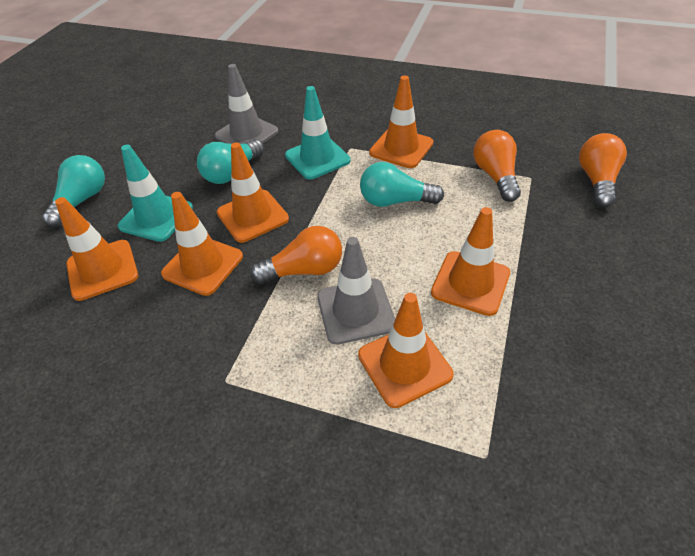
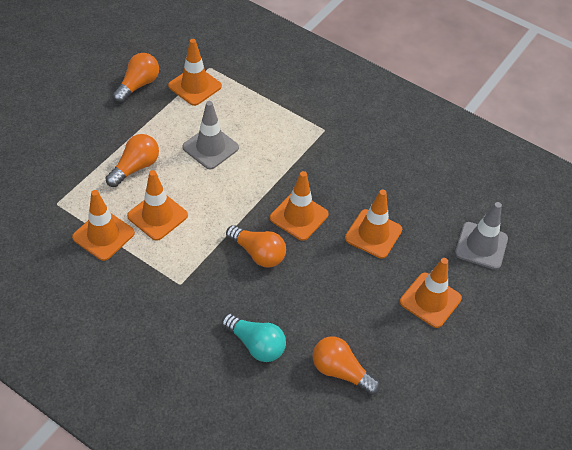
orange light bulb: 3 -> 4
turquoise light bulb: 3 -> 1
turquoise traffic cone: 2 -> 0

